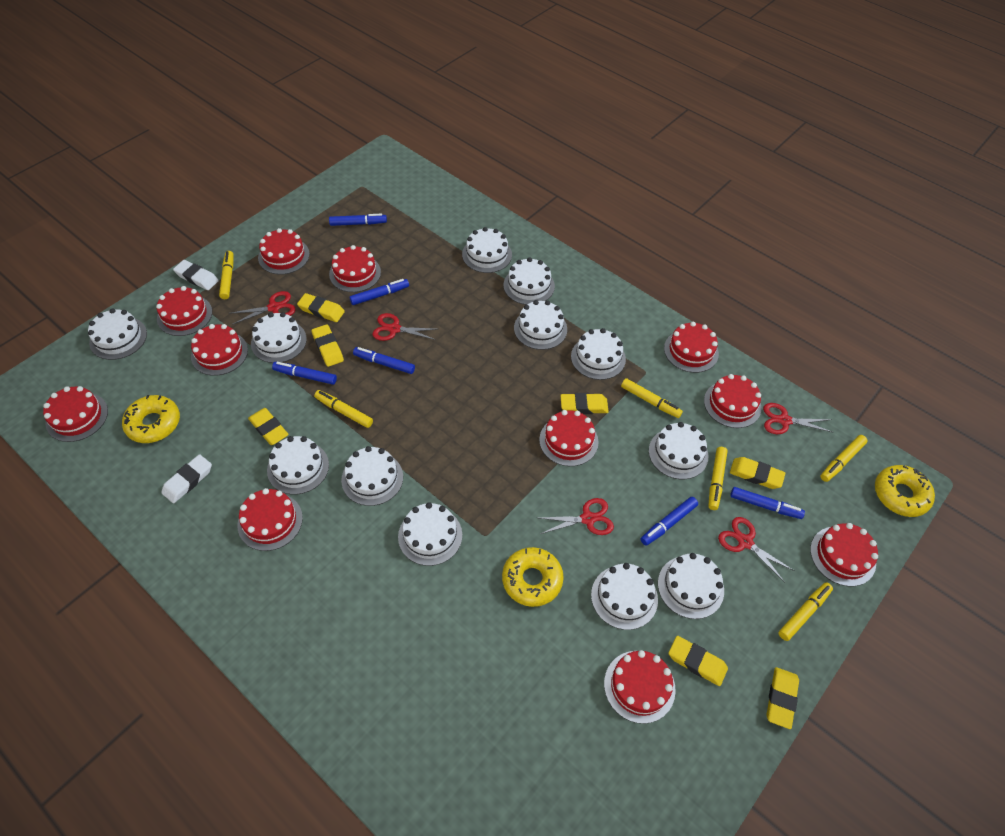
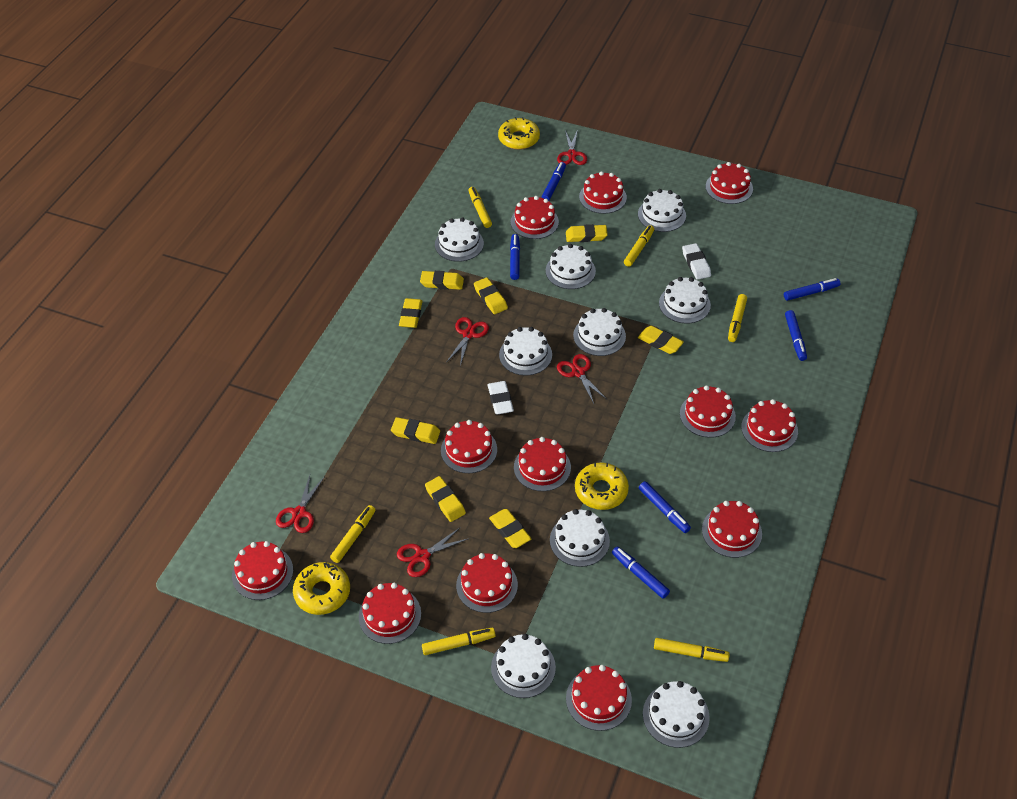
red cake: 11 -> 12
white cake: 12 -> 9
yellow eraser: 7 -> 8

